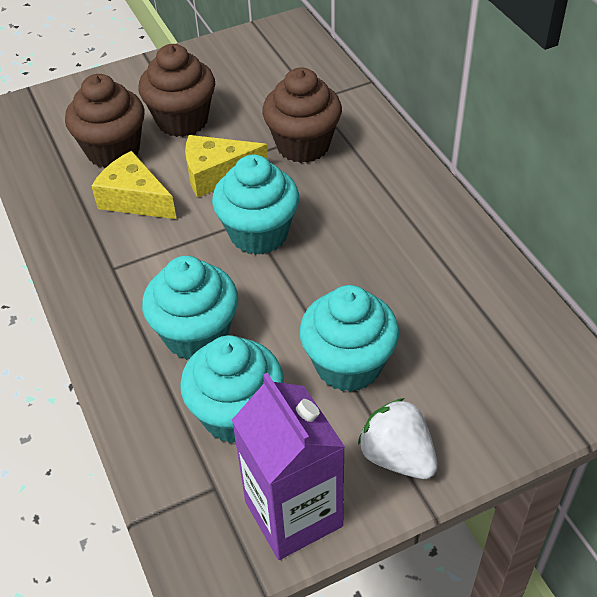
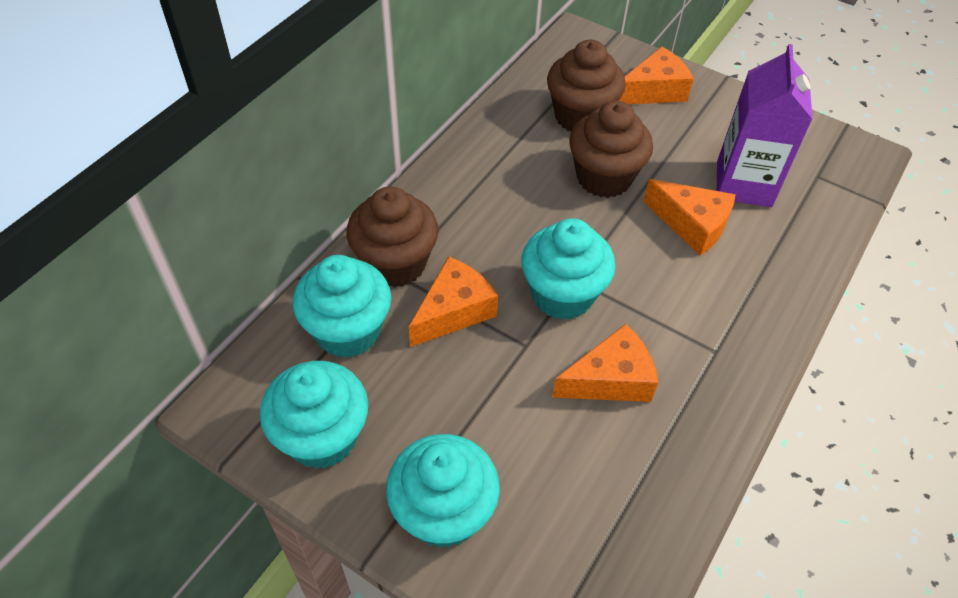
orange cheese: 0 -> 4
white strawberry: 1 -> 0
yellow cheese: 2 -> 0

